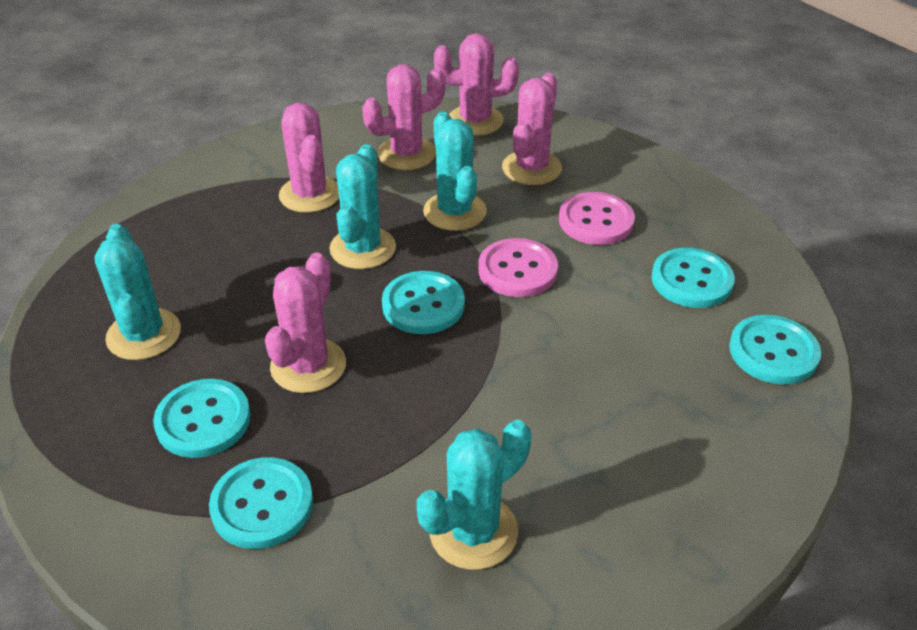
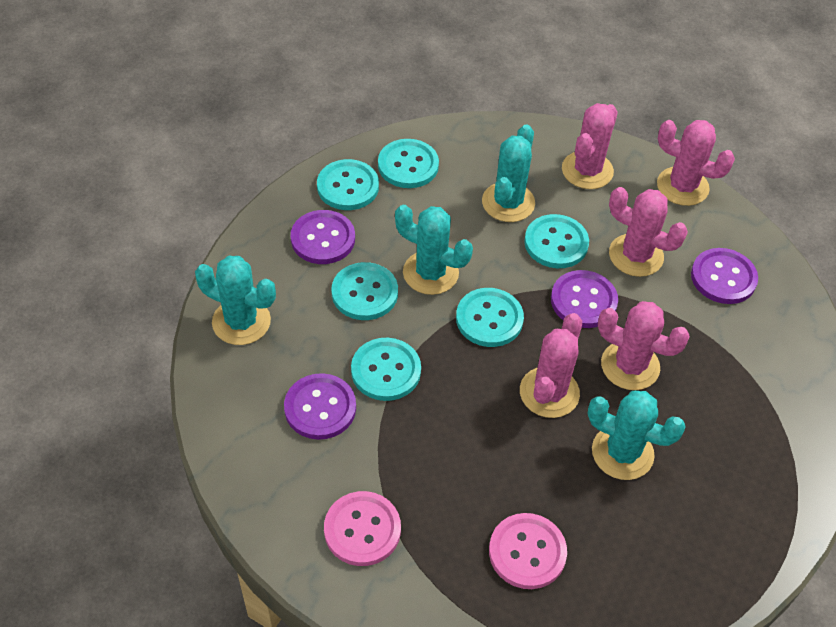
purple button: 0 -> 4
turquoise button: 5 -> 6

